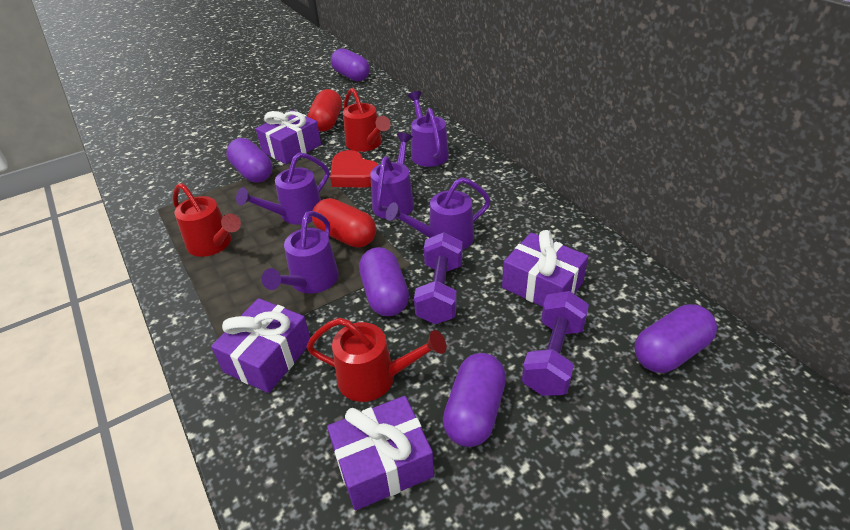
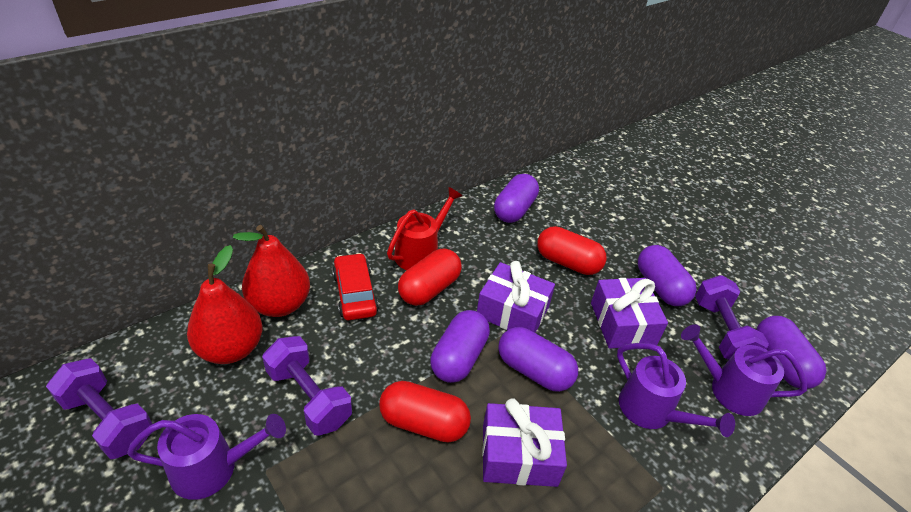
purple dumbbell: 2 -> 3
purple gift: 4 -> 3
purple watering can: 5 -> 3
red capsule: 2 -> 3
red car: 0 -> 1
red heart: 1 -> 0
red pear: 0 -> 2
red watering can: 3 -> 1

